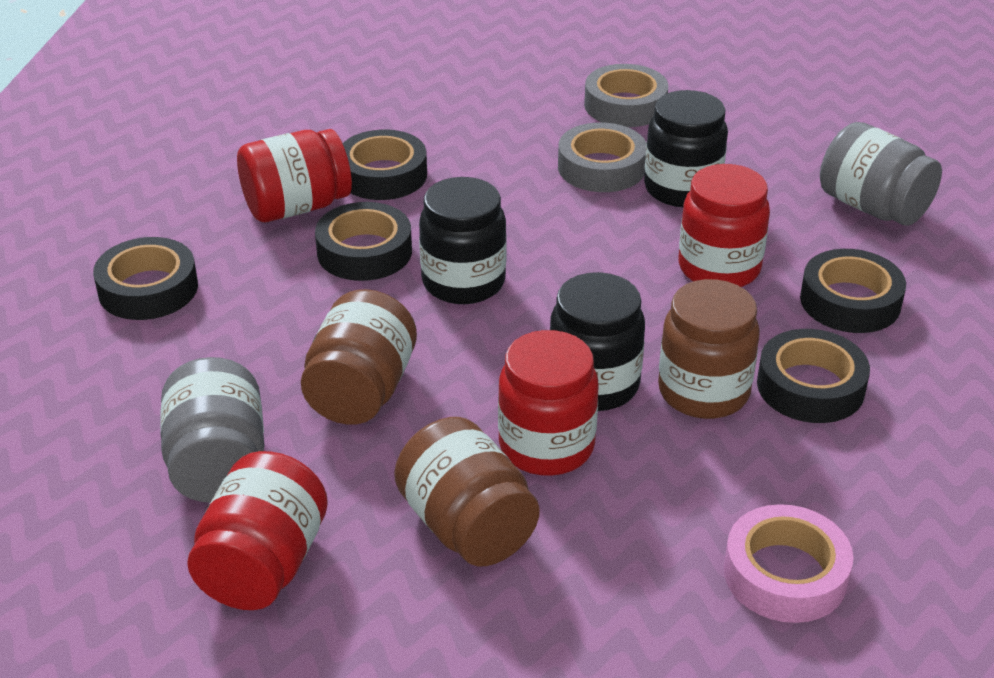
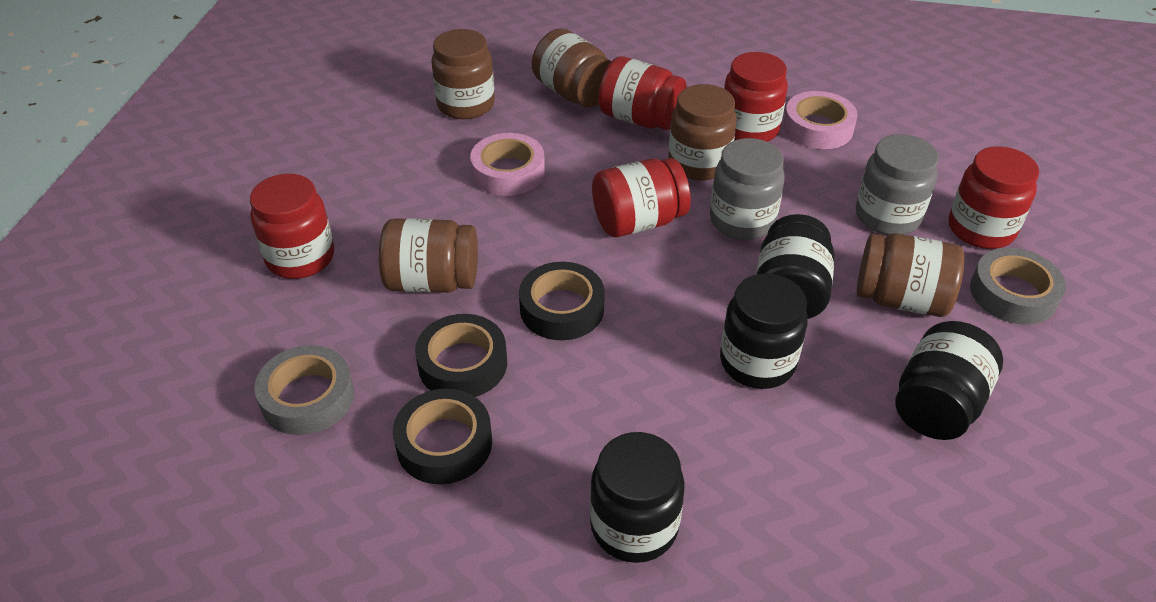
black jar: 3 -> 4
black tape: 5 -> 3
brown jar: 3 -> 5
pink tape: 1 -> 2
red jar: 4 -> 5

